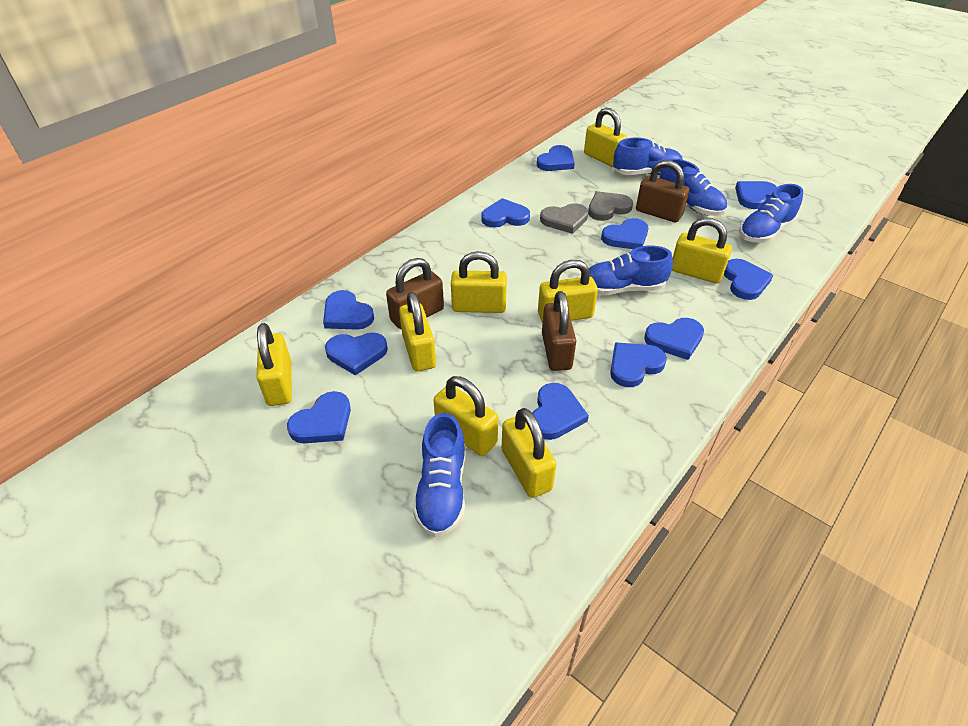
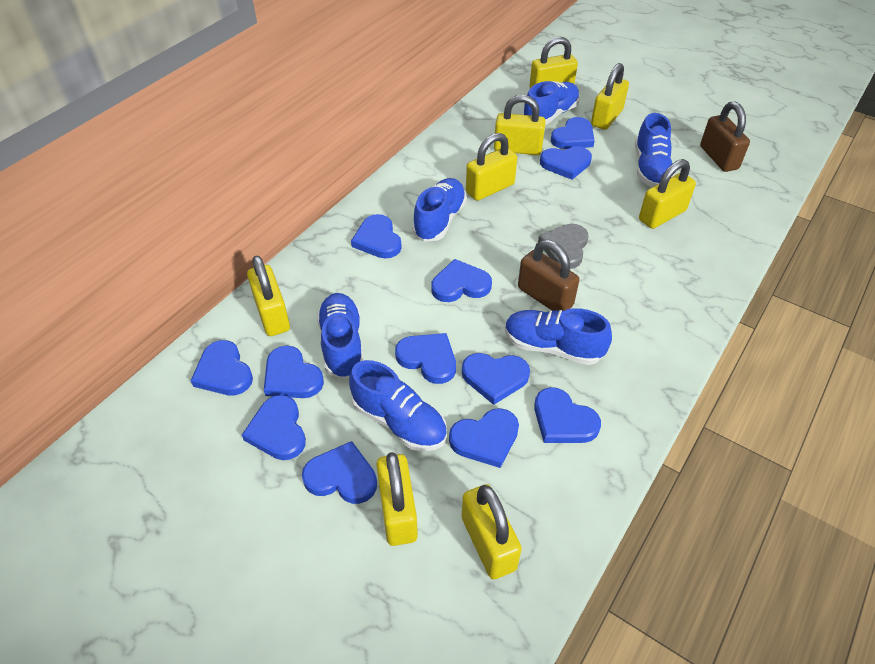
blue heart: 11 -> 12
blue shoe: 5 -> 6
brown padlock: 3 -> 2
grey heart: 2 -> 1

